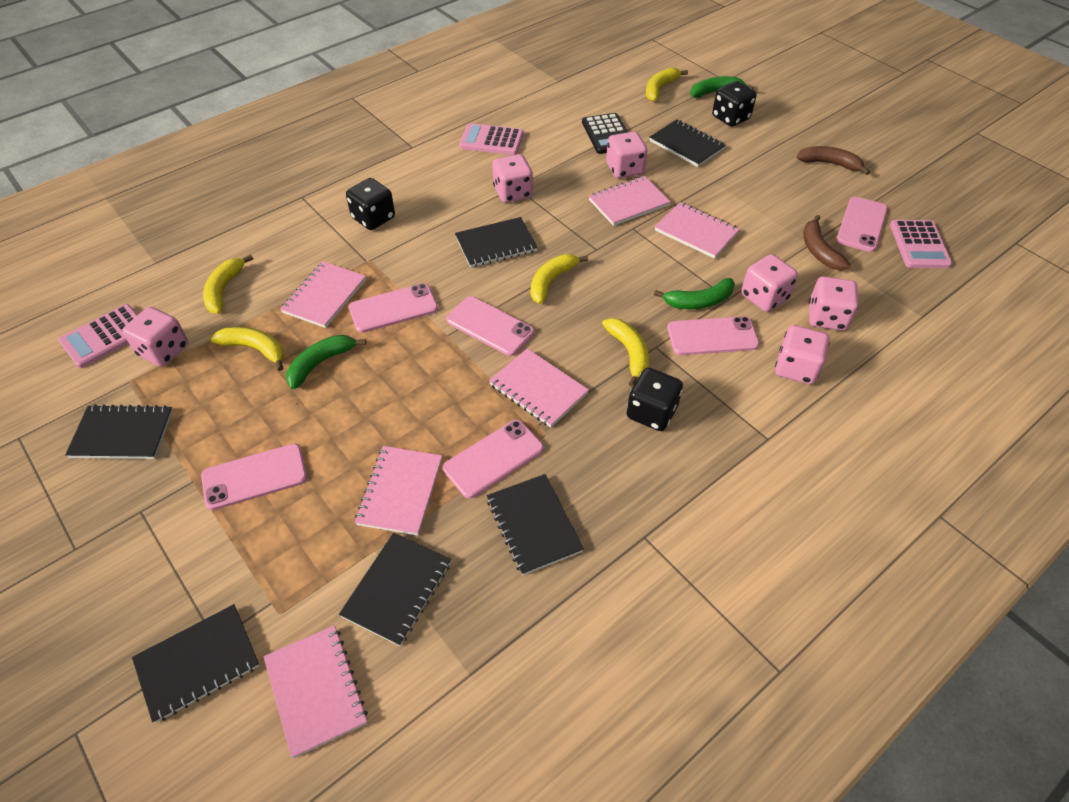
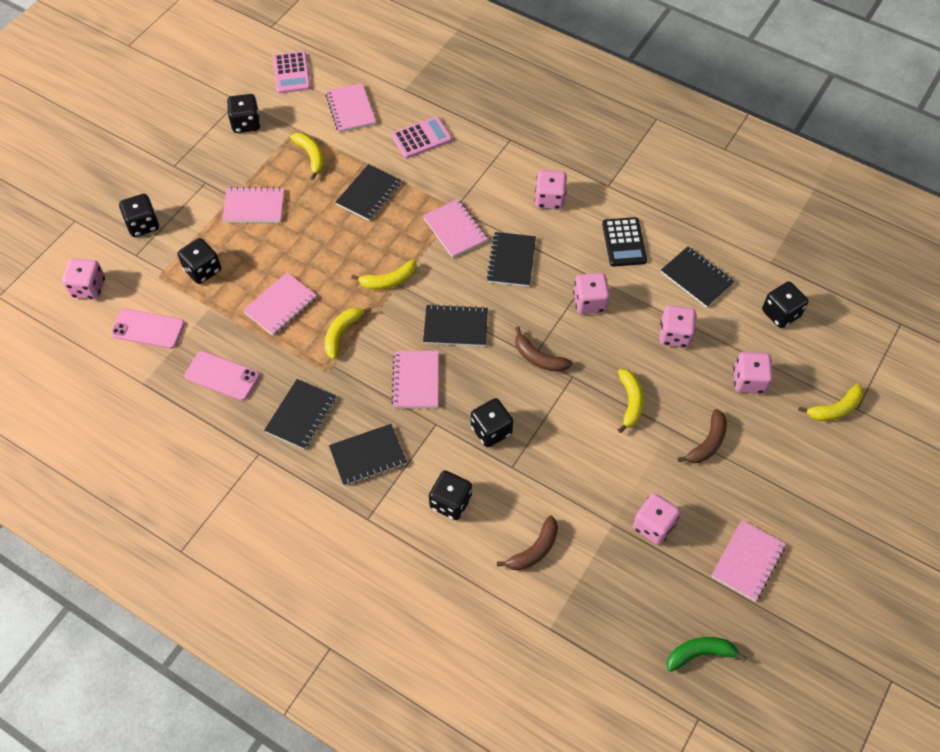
black dice: 3 -> 6
brown banana: 2 -> 3
green banana: 3 -> 1
pink calculator: 3 -> 2
pink phone: 6 -> 2

